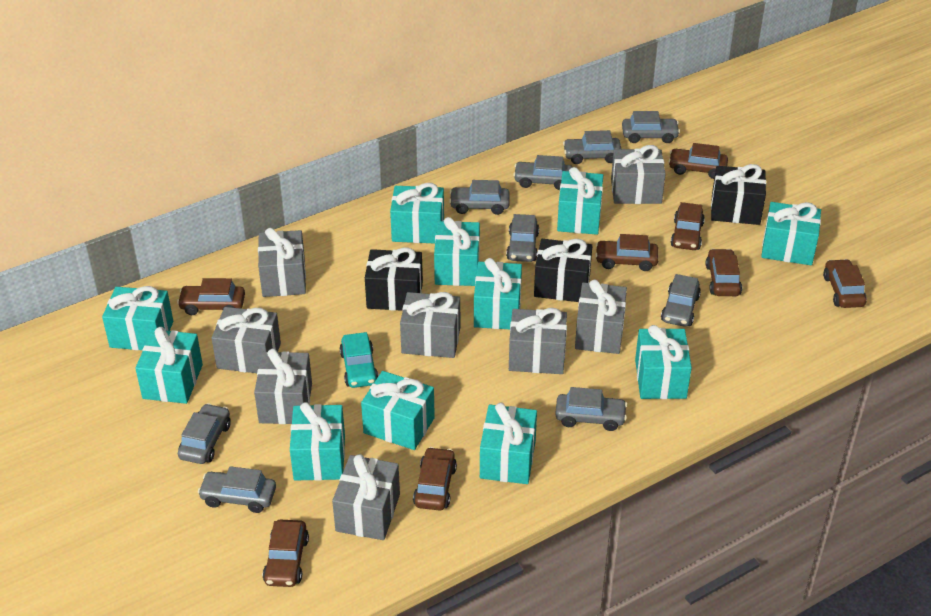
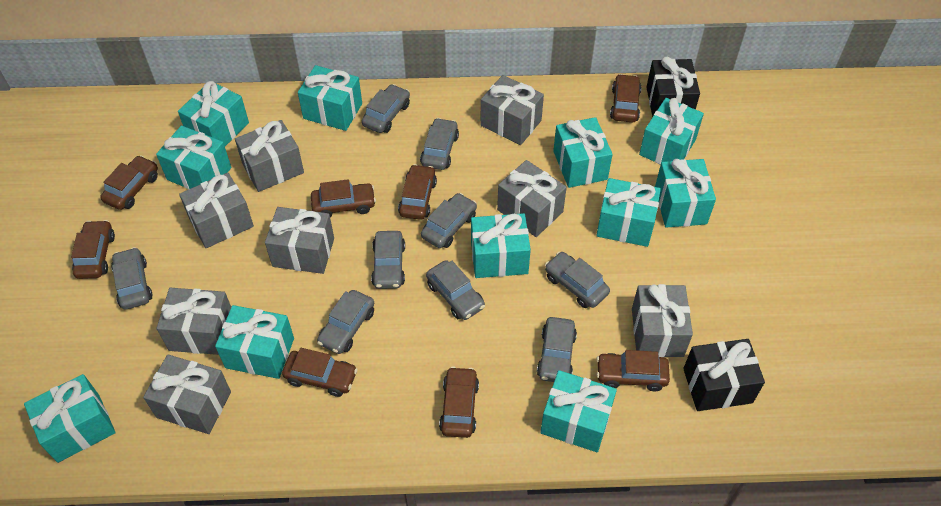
black gift: 3 -> 2
turquoise car: 1 -> 0

